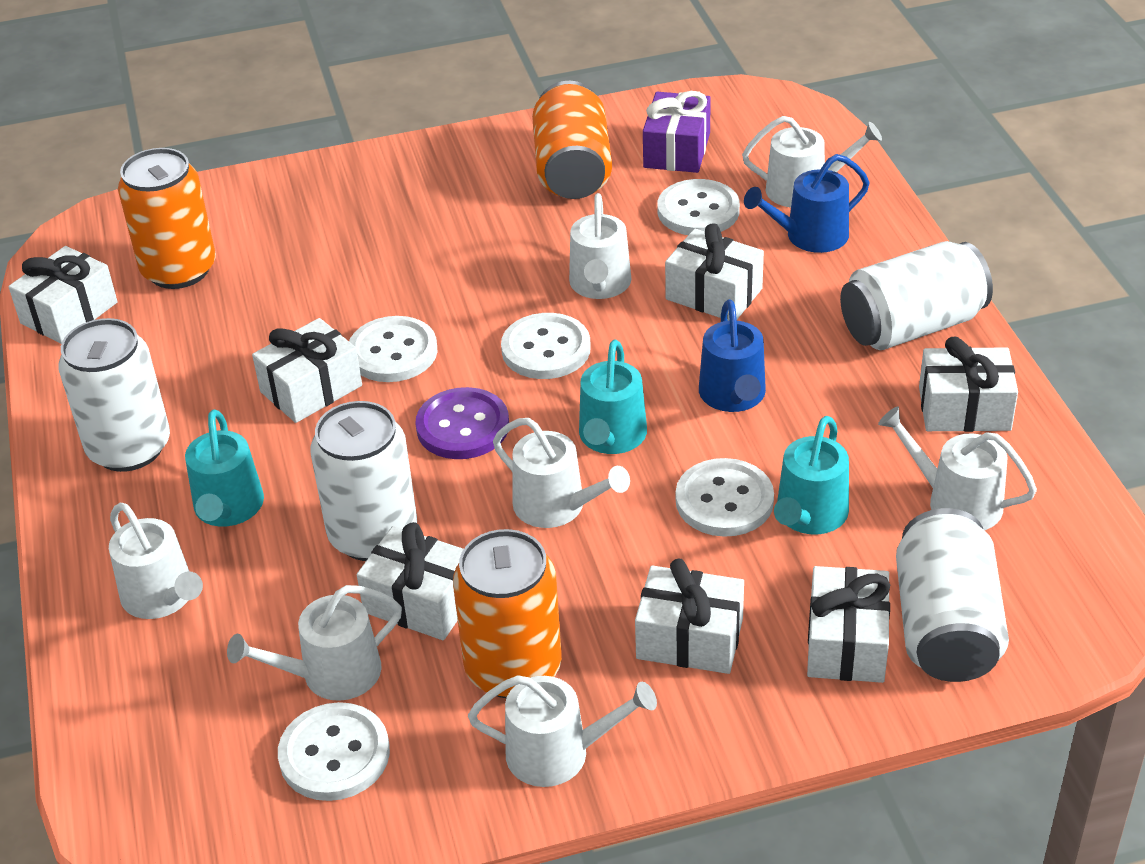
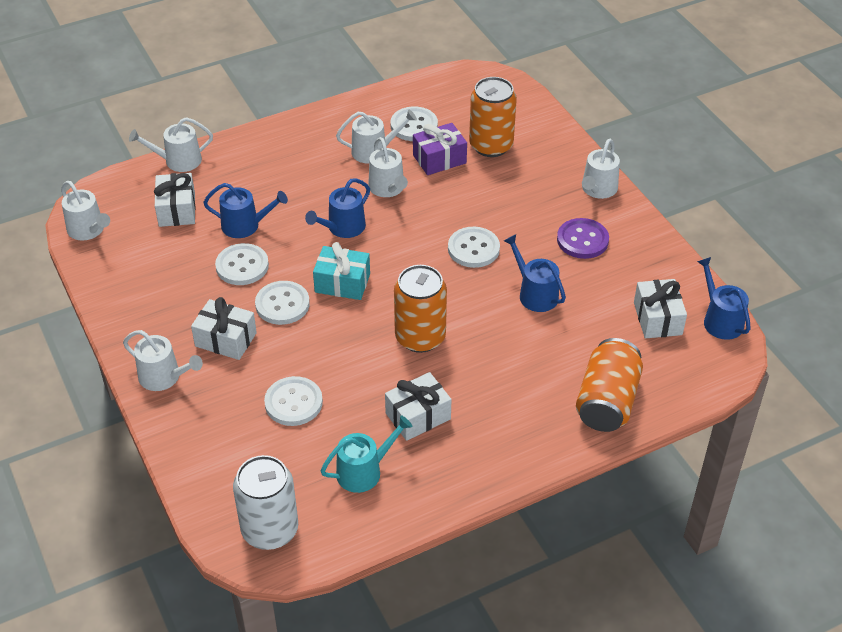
blue watering can: 2 -> 4
turquoise gift: 0 -> 1
turquoise watering can: 3 -> 1
white can: 4 -> 1
white gift: 7 -> 4
white watering can: 7 -> 6

